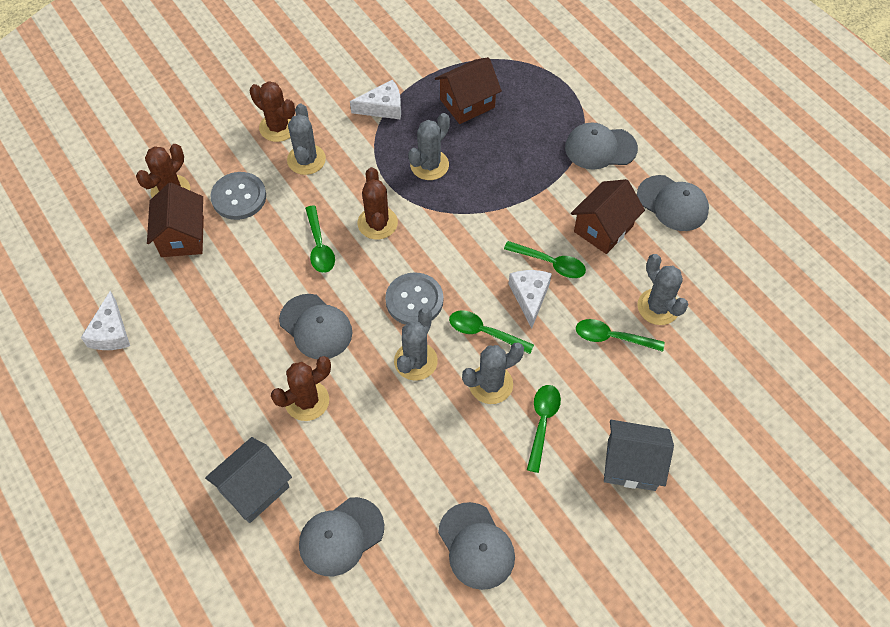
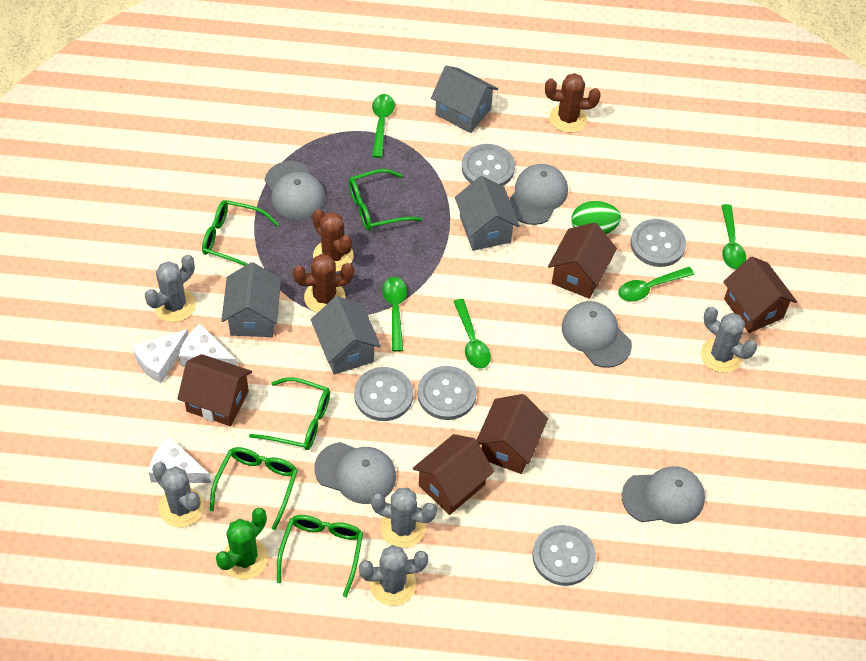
brown cactus: 4 -> 3
brown house: 3 -> 5
green cactus: 0 -> 1
green egg: 0 -> 1
green glasses: 0 -> 5
grey button: 2 -> 5
grey house: 2 -> 4

